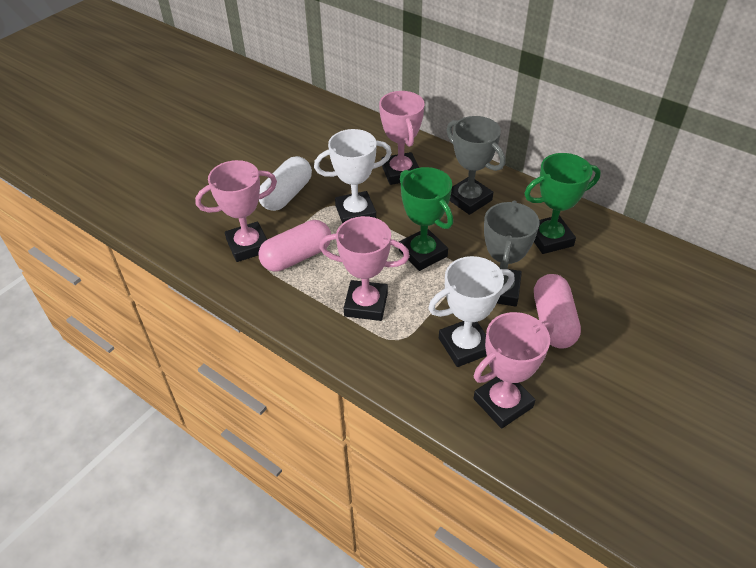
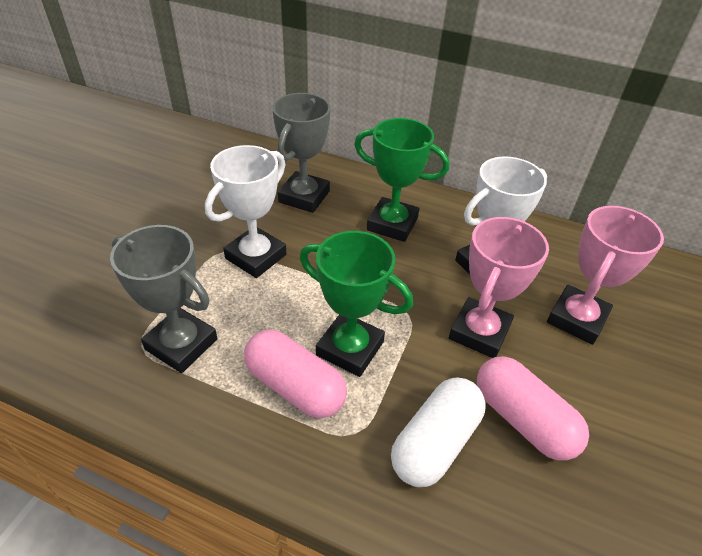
pink trophy: 4 -> 2

